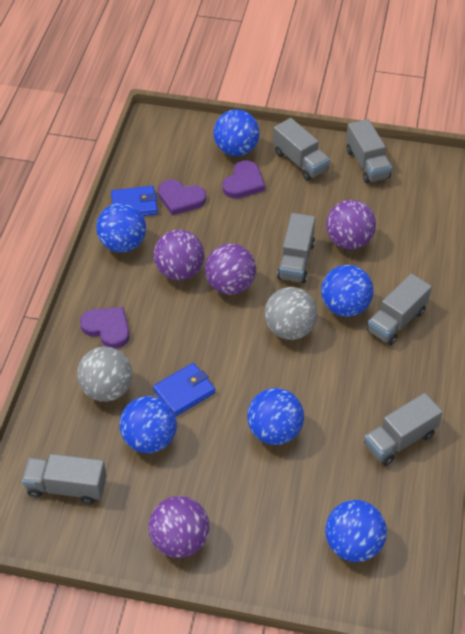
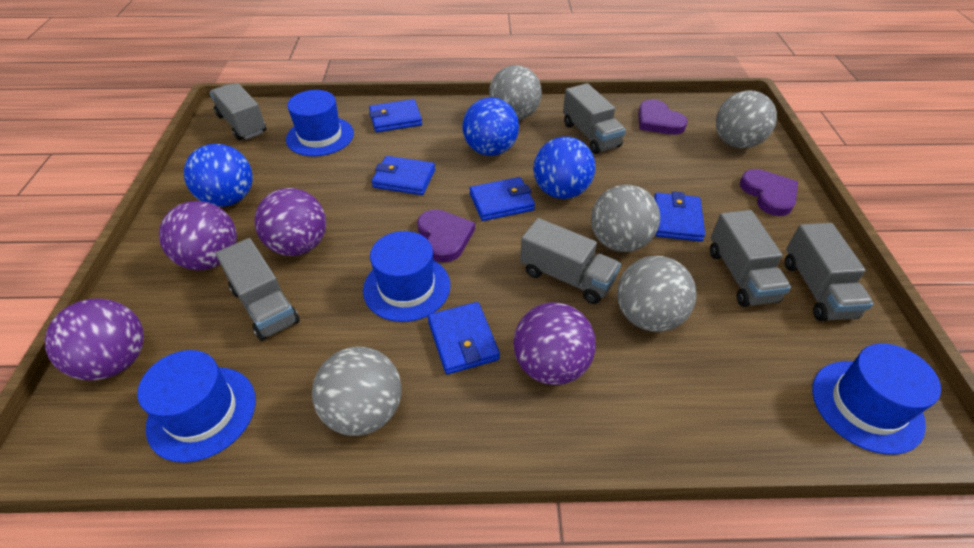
blue ball: 6 -> 3
blue hat: 0 -> 4
blue wallet: 2 -> 5
grey ball: 2 -> 5

